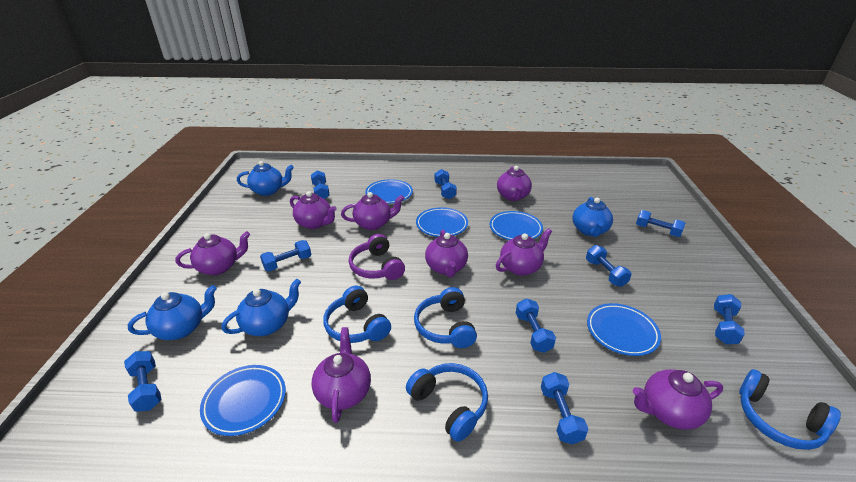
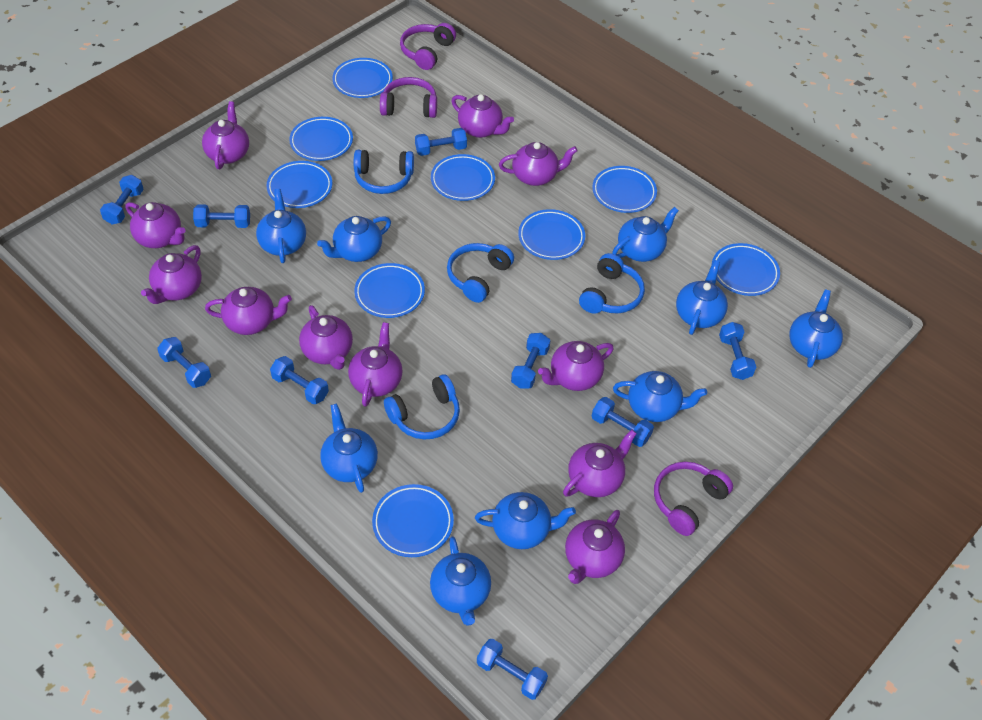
blue plate: 5 -> 9
blue teapot: 4 -> 9
purple headphones: 1 -> 3
purple teapot: 8 -> 11

